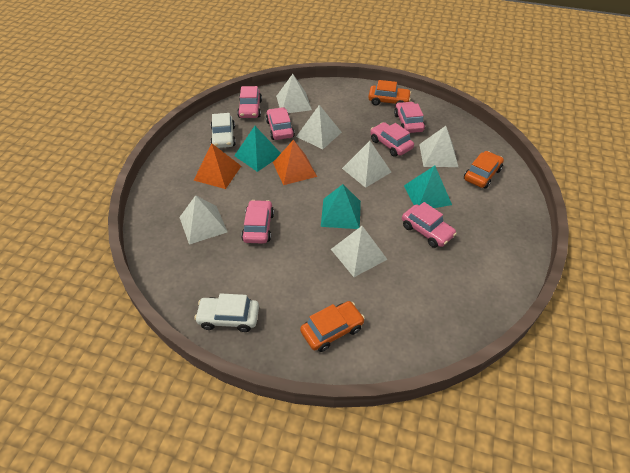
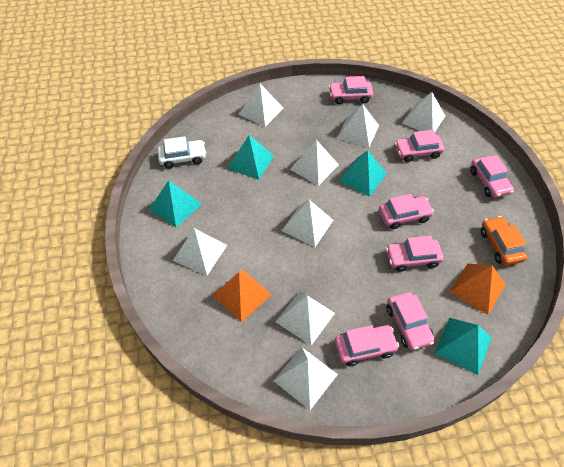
orange car: 3 -> 1
pink car: 6 -> 7
turquoise pyramid: 3 -> 4
white car: 2 -> 1
white pyramid: 6 -> 8

